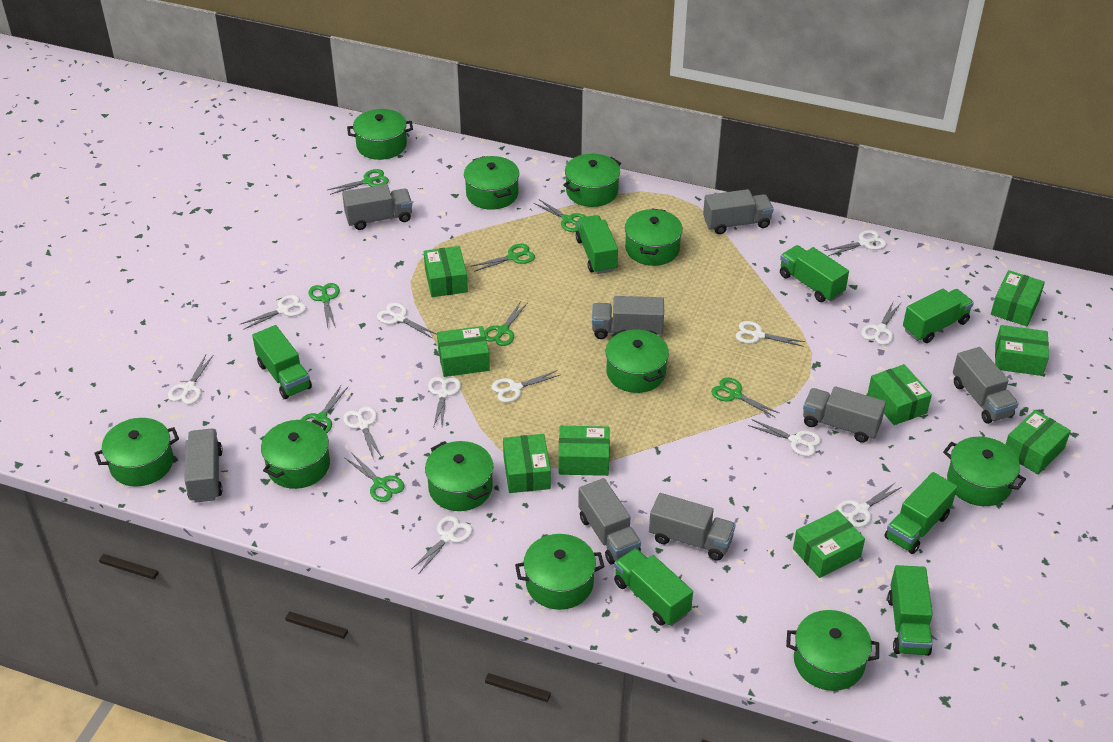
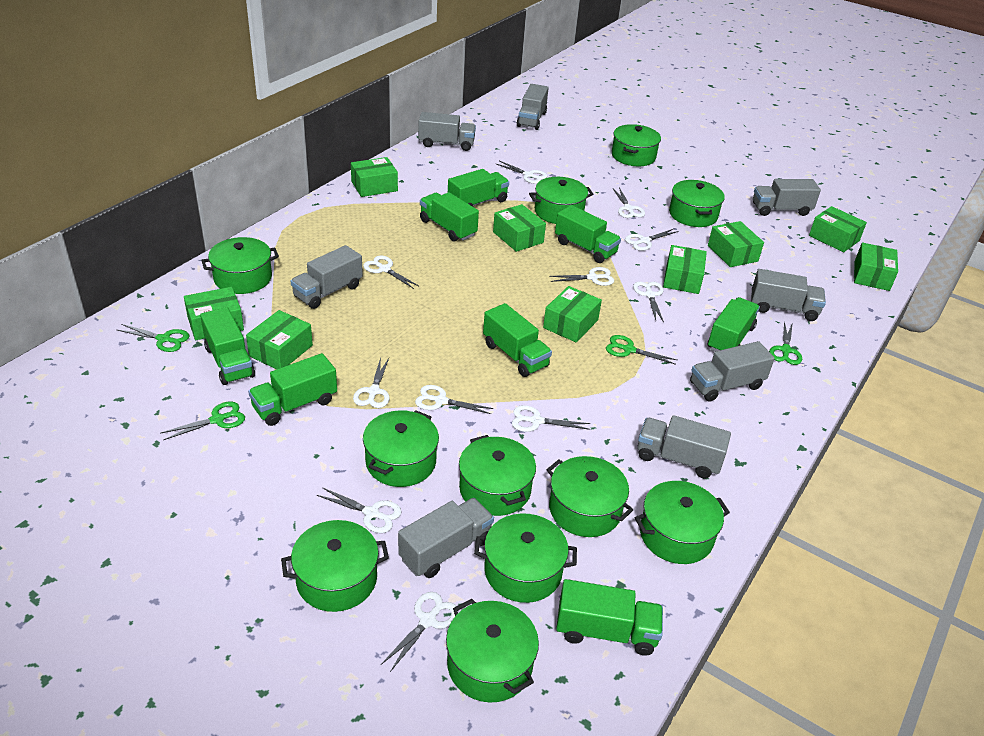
green scissors: 8 -> 4
green truck: 7 -> 8
white scissors: 12 -> 11

